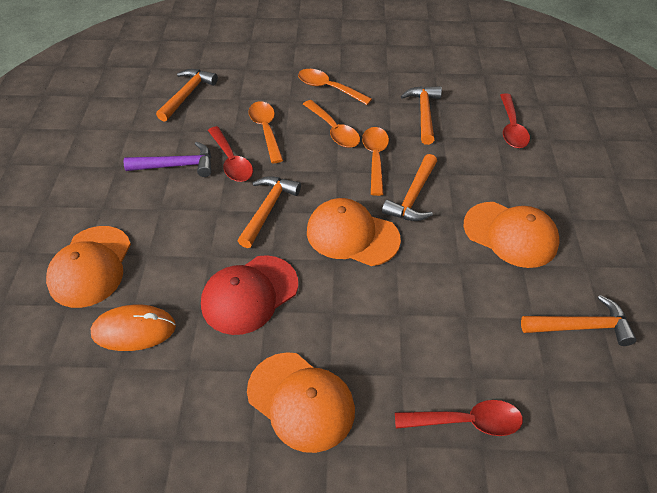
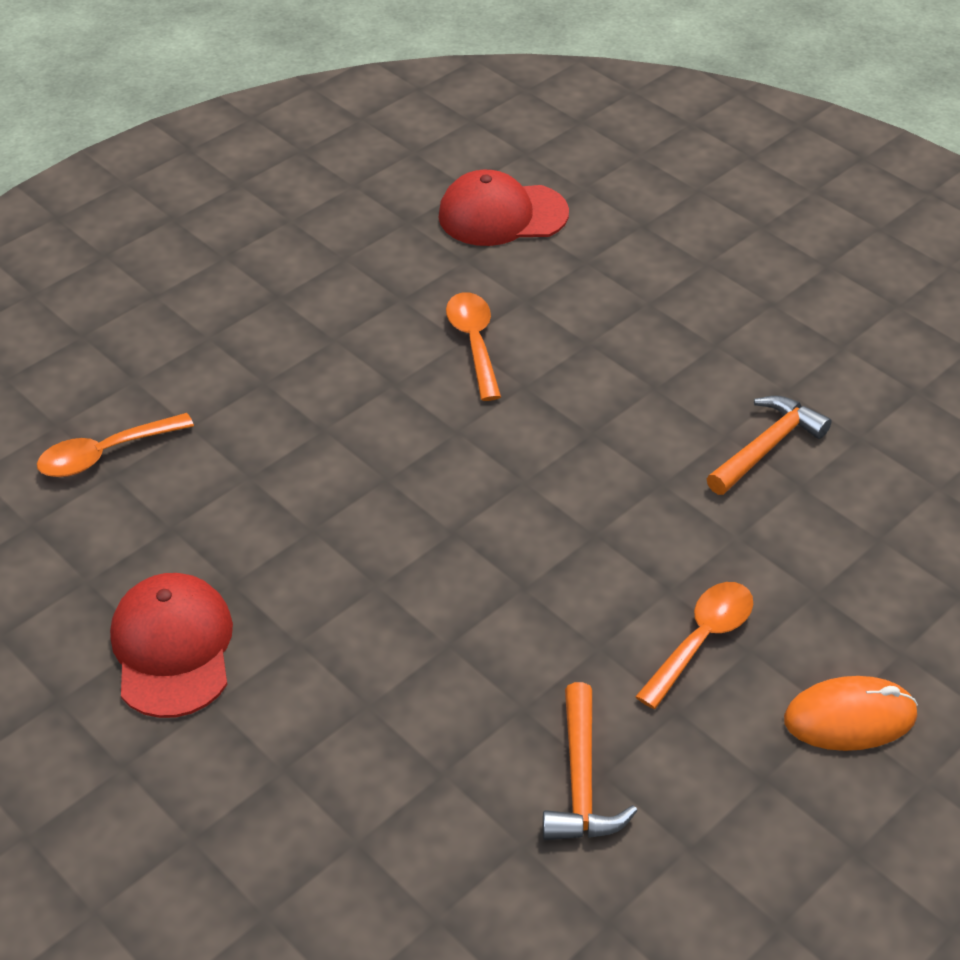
orange cap: 4 -> 0
orange hammer: 5 -> 2
orange spoon: 4 -> 3
purple hammer: 1 -> 0
red cap: 1 -> 2
red spoon: 3 -> 0

